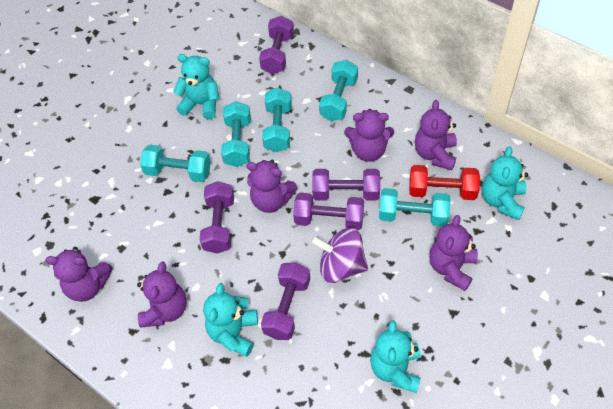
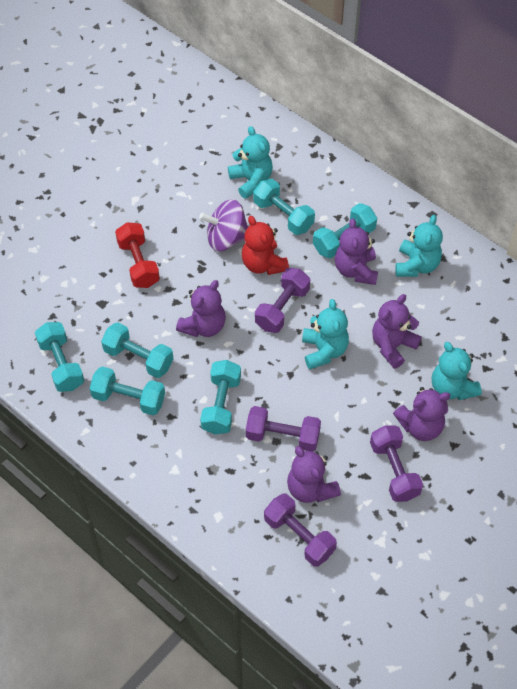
purple dumbbell: 5 -> 4
purple teddy bear: 6 -> 5
red teddy bear: 0 -> 1
turquoise dumbbell: 5 -> 6

